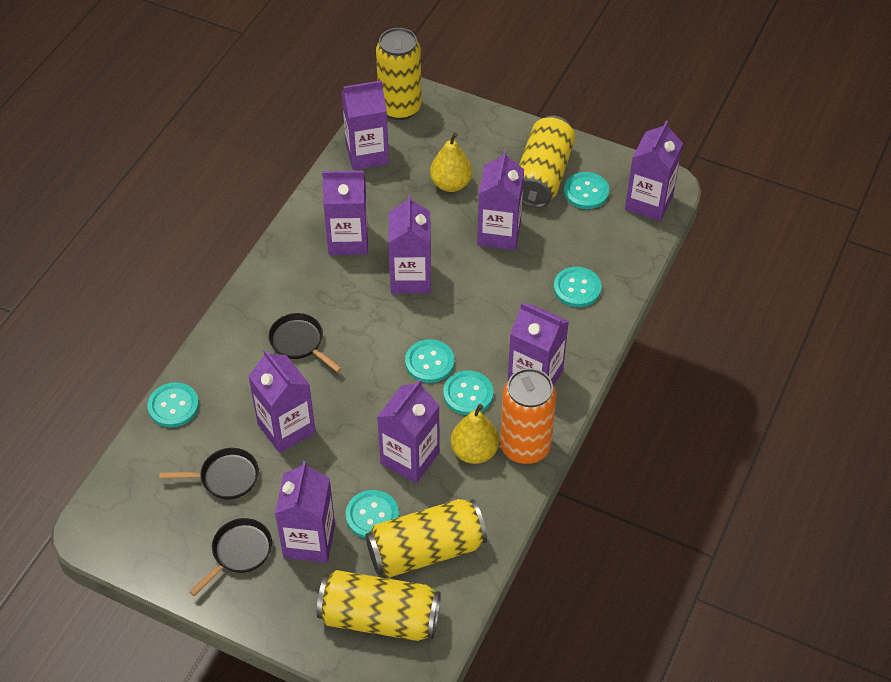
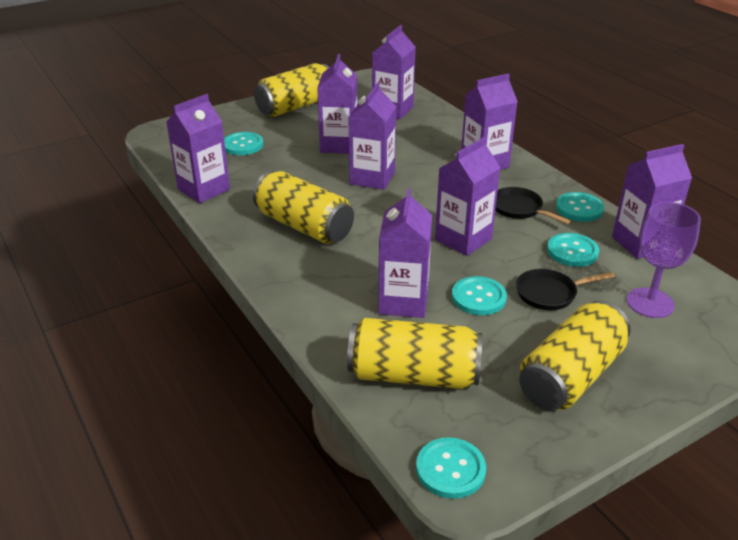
black pan: 3 -> 2
orange can: 1 -> 0
purple carton: 9 -> 8
purple goblet: 0 -> 1
turquoise button: 6 -> 5
yellow pear: 2 -> 0

